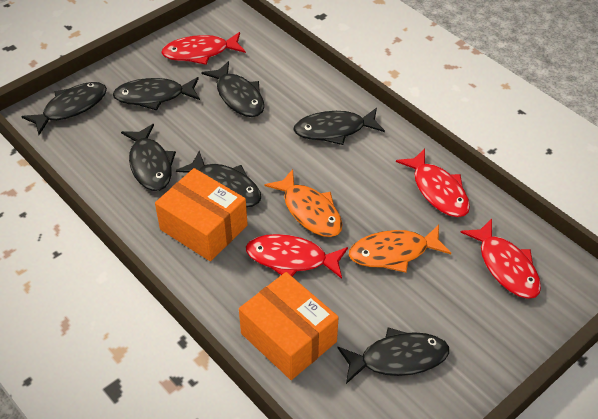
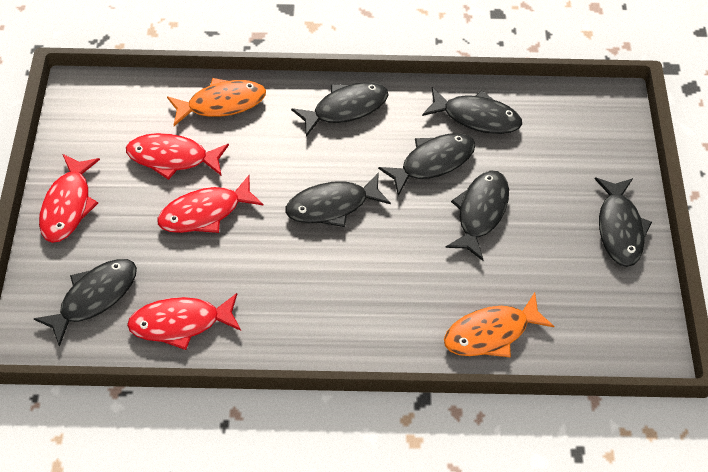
orange box: 2 -> 0

